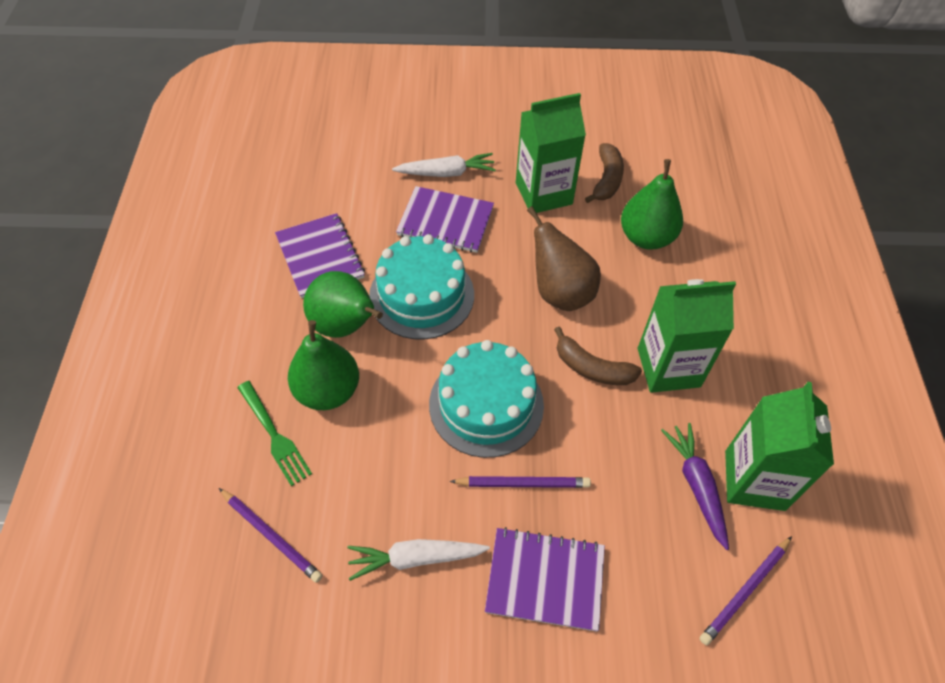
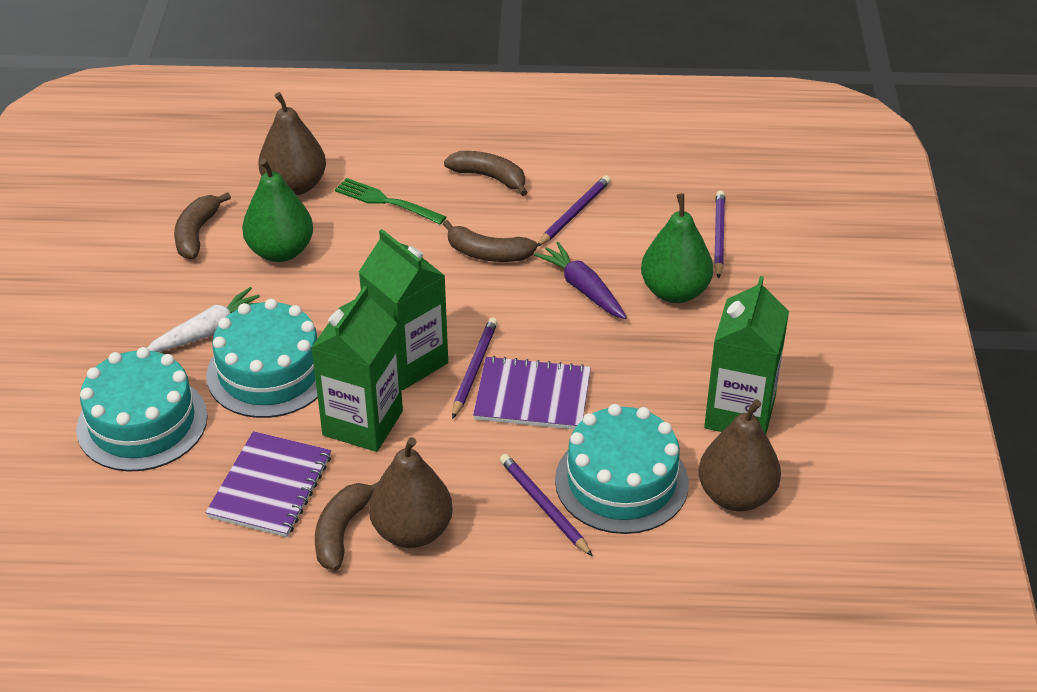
brown banana: 2 -> 4
brown pear: 1 -> 3
green pear: 3 -> 2
purple notebook: 3 -> 2
purple pencil: 3 -> 4
turquoise cake: 2 -> 3
white carrot: 2 -> 1

